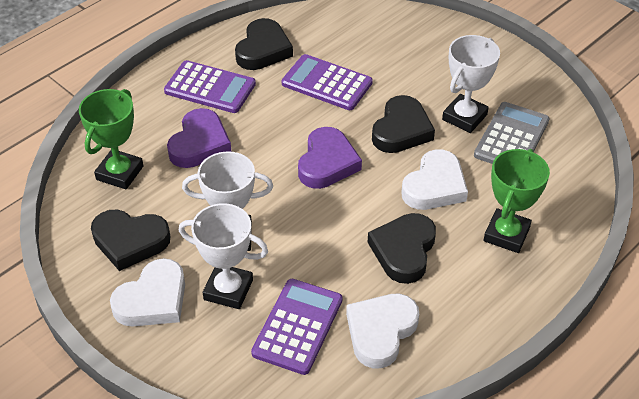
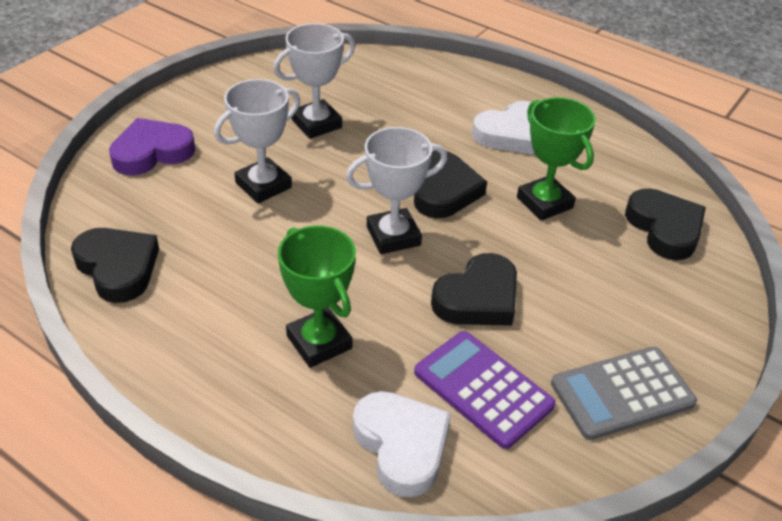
purple calculator: 3 -> 1
purple heart: 2 -> 1
white heart: 3 -> 2

